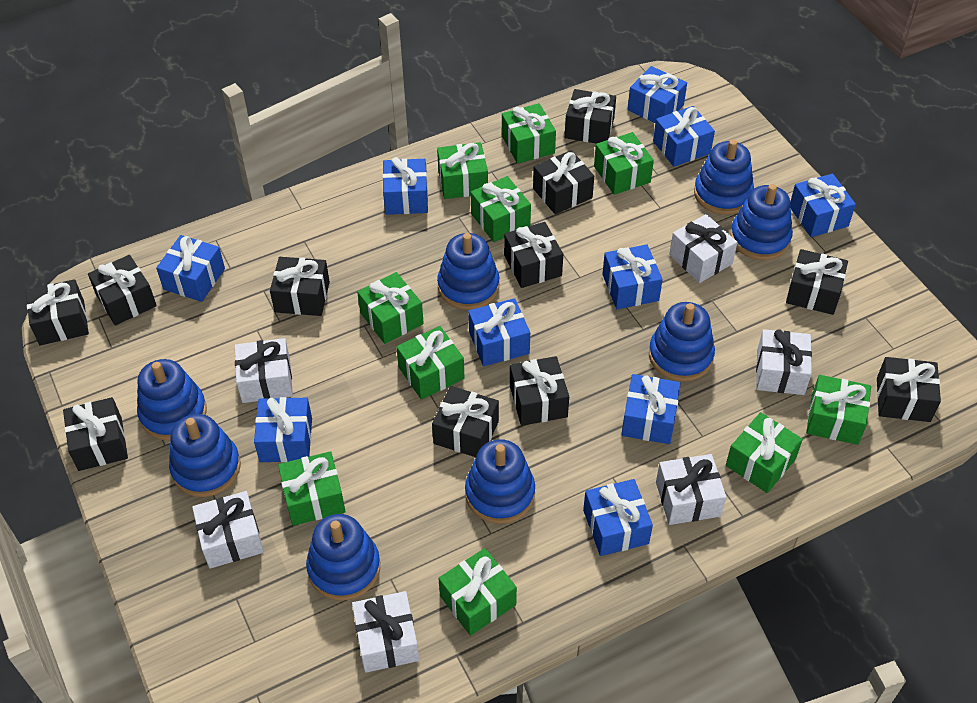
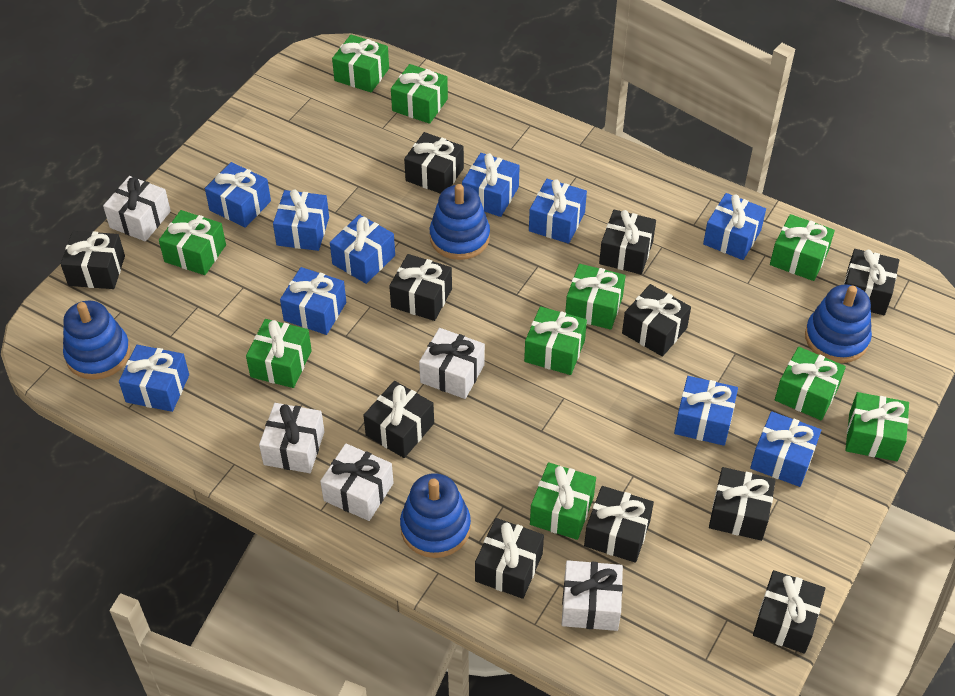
blue stacking toy: 8 -> 4
white gift: 6 -> 5

